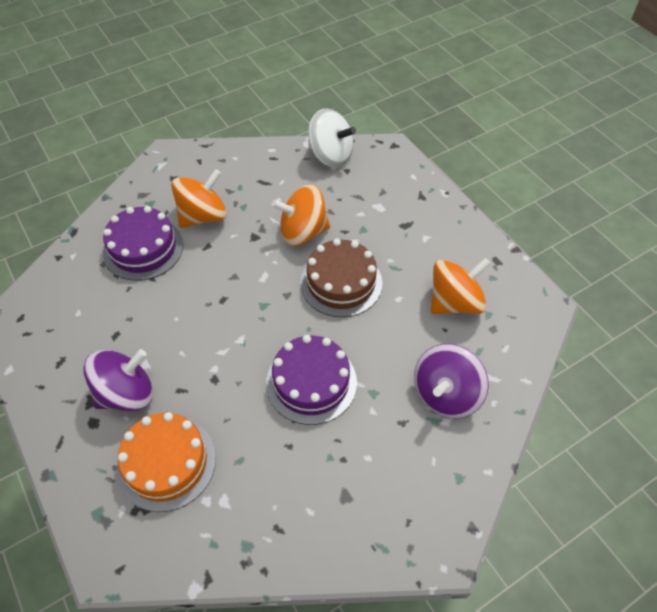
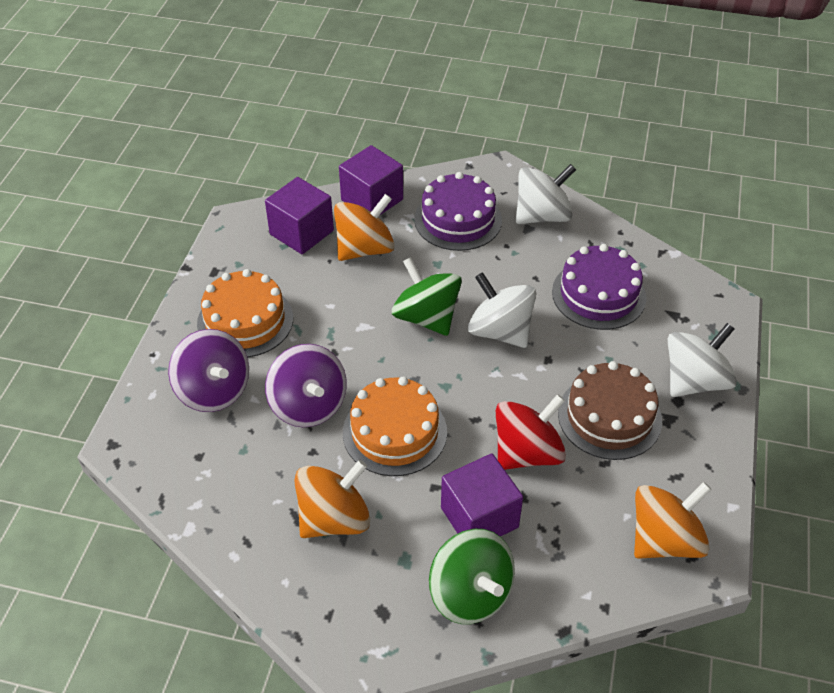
green spinning top: 0 -> 2
orange cake: 1 -> 2
purple cube: 0 -> 3
red spinning top: 0 -> 1
white spinning top: 1 -> 3

